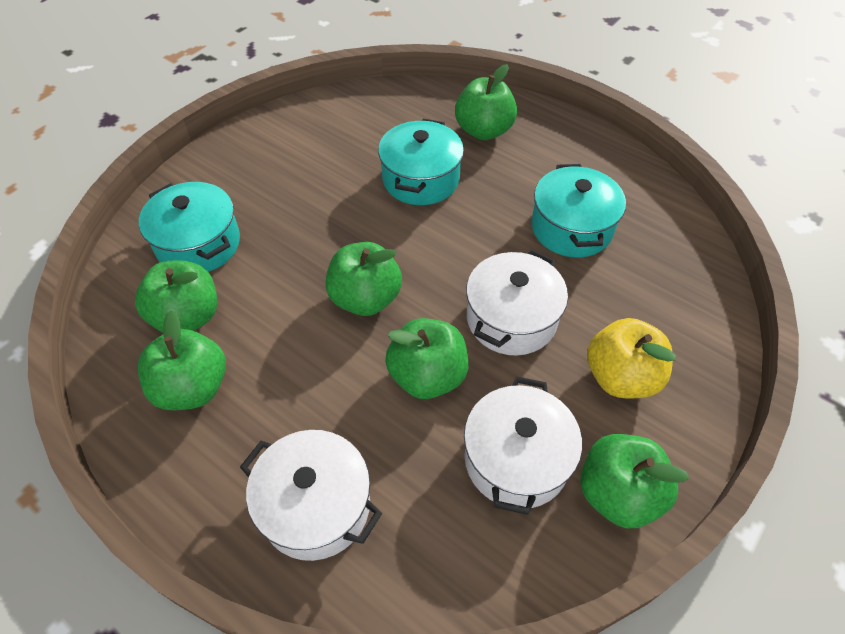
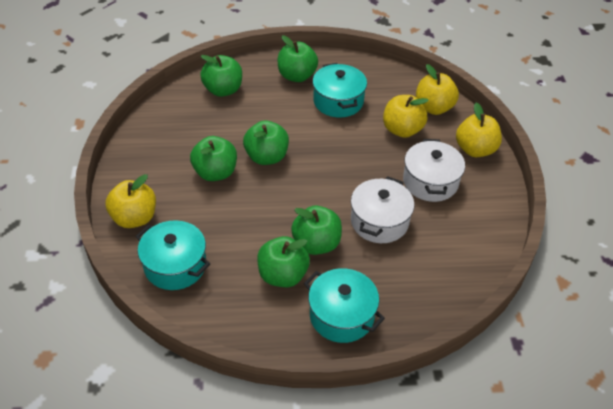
white pot: 3 -> 2
yellow apple: 1 -> 4

